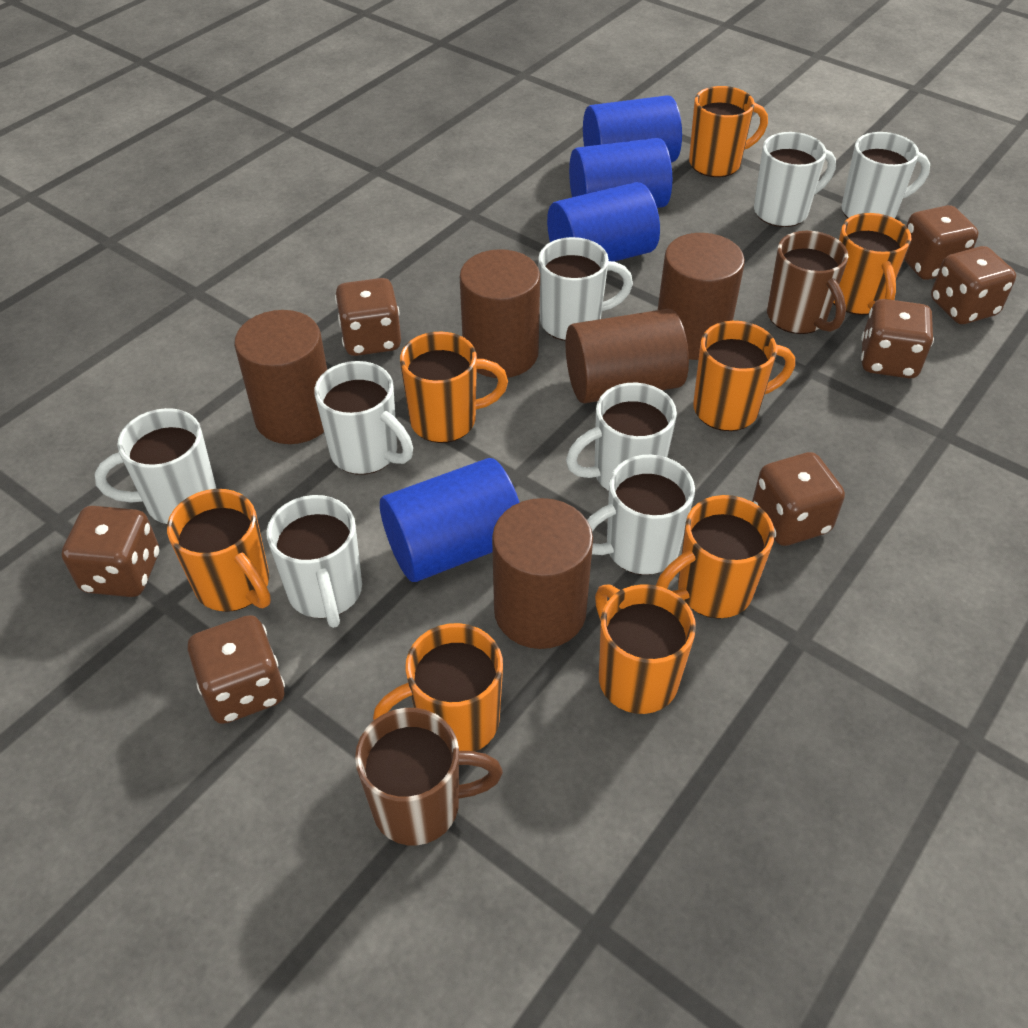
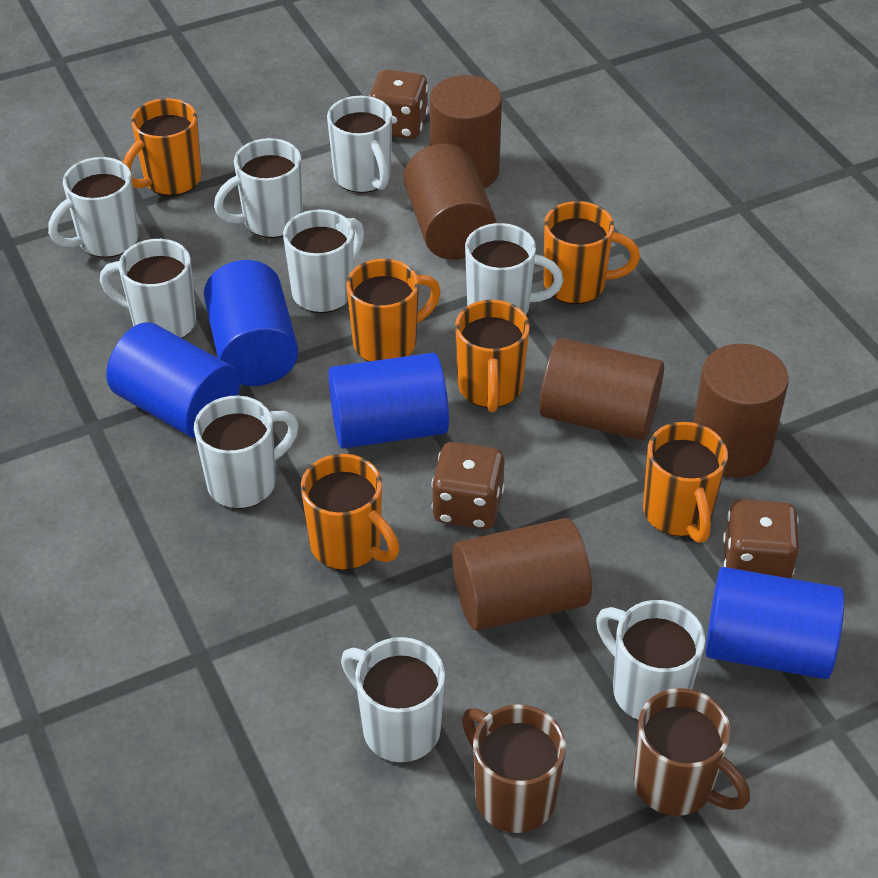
brown dice: 7 -> 3
orange mug: 8 -> 6
white mug: 8 -> 9

